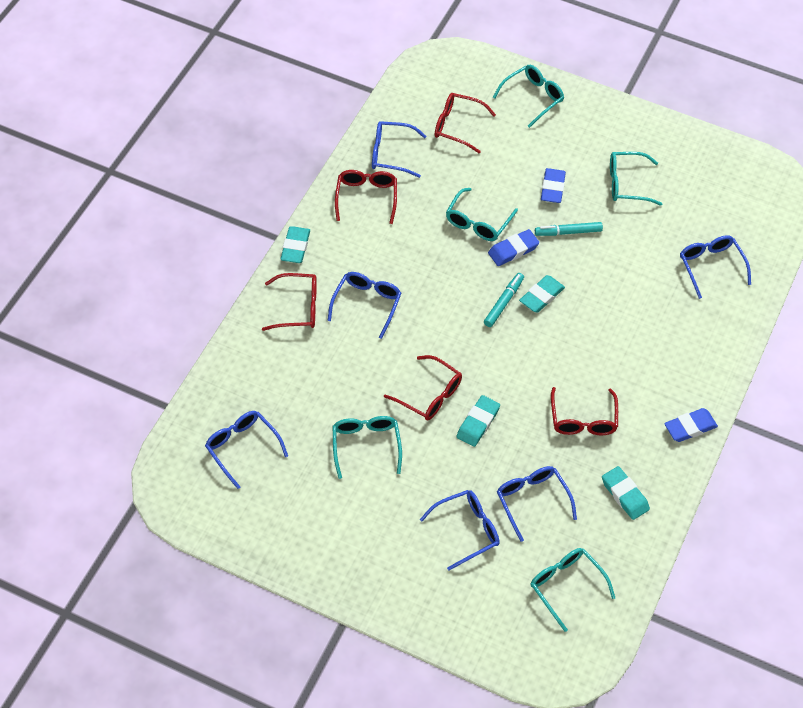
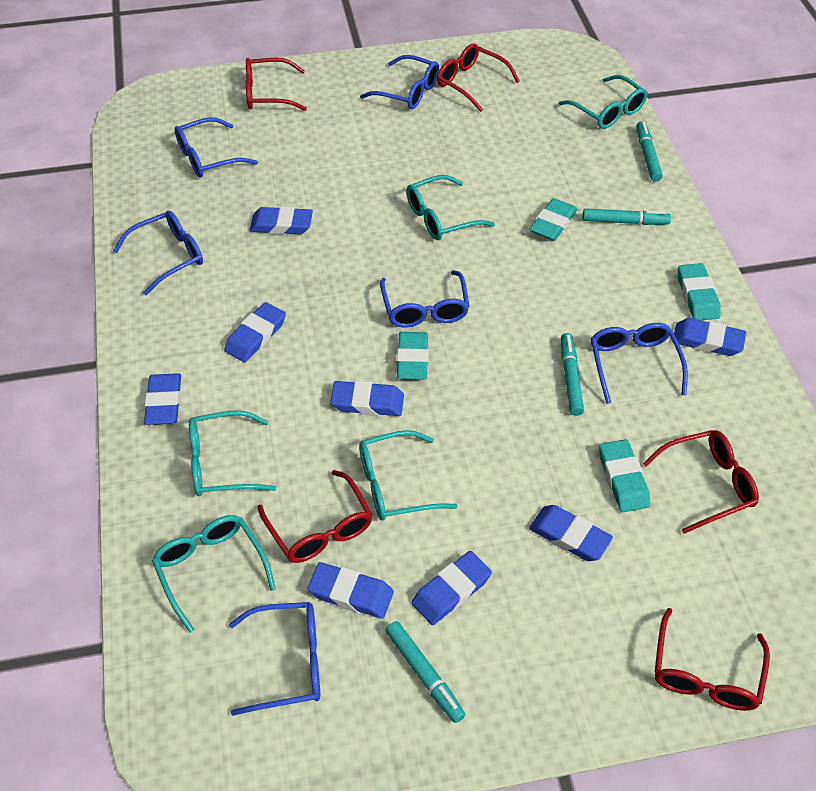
blue eraser: 3 -> 8
turquoise marker: 2 -> 4

